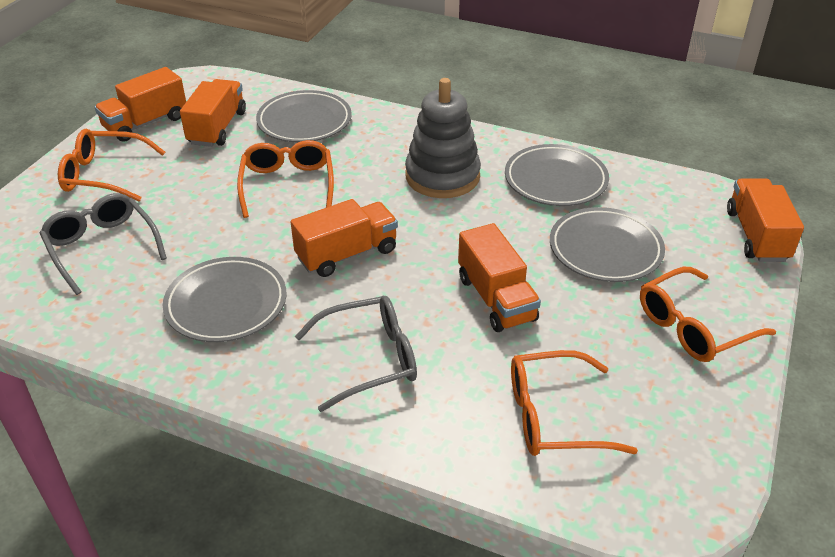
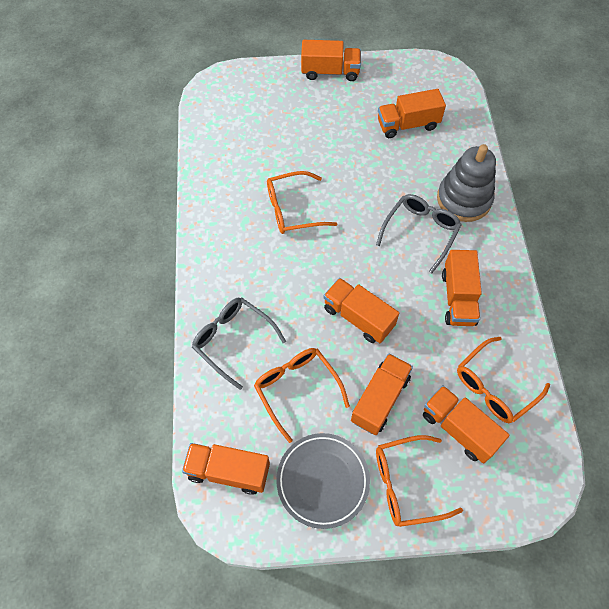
grey plate: 4 -> 1
orange truck: 5 -> 7

